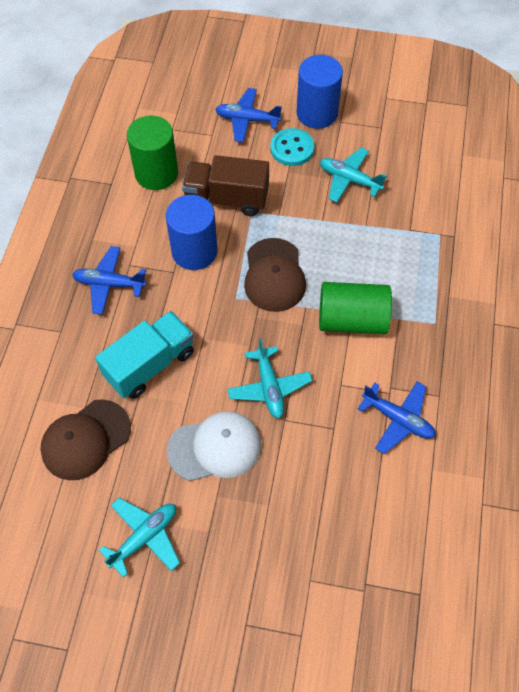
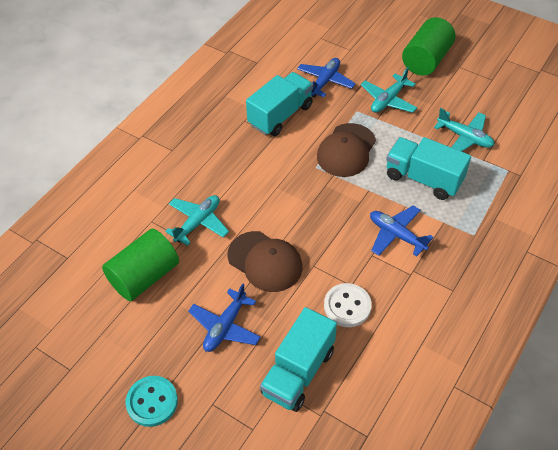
blue cylinder: 2 -> 0
brown truck: 1 -> 0
turquoise truck: 1 -> 3
white button: 0 -> 1
white cap: 1 -> 0

